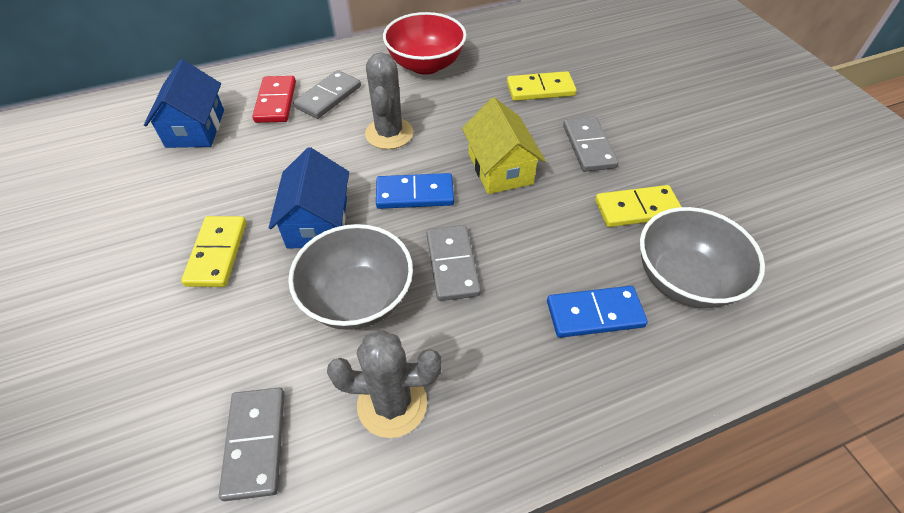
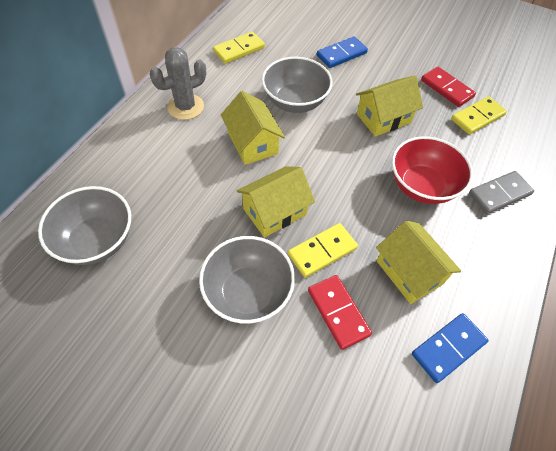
blue house: 2 -> 0
grey bowl: 2 -> 3
grey cactus: 2 -> 1
grey domino: 4 -> 1
red domino: 1 -> 2
yellow house: 1 -> 4

